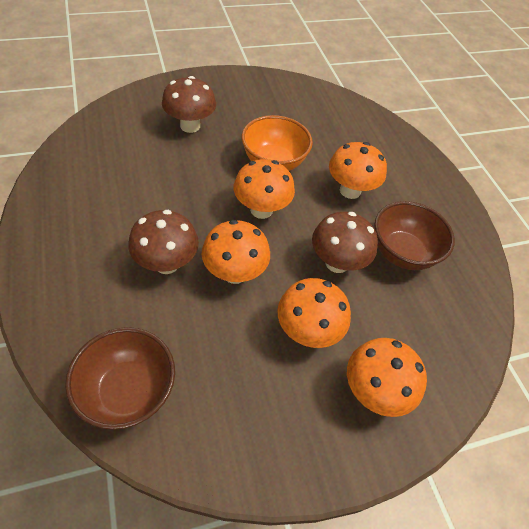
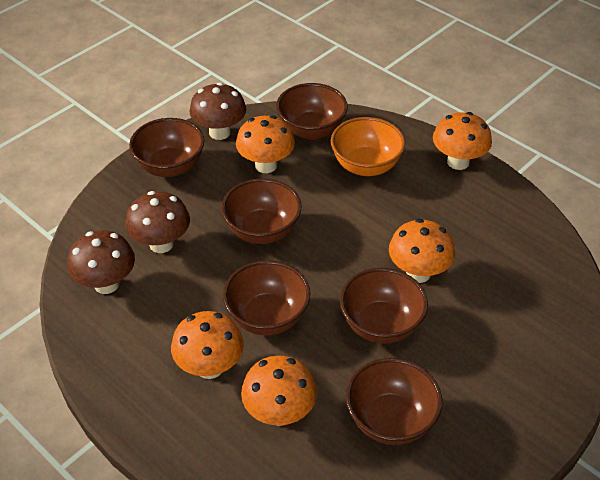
brown bowl: 2 -> 6

